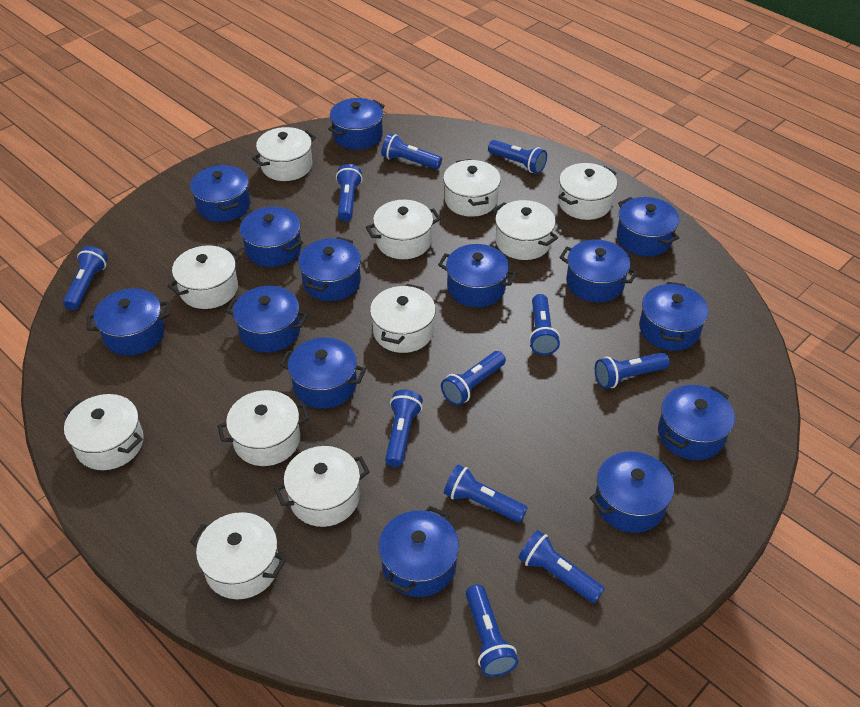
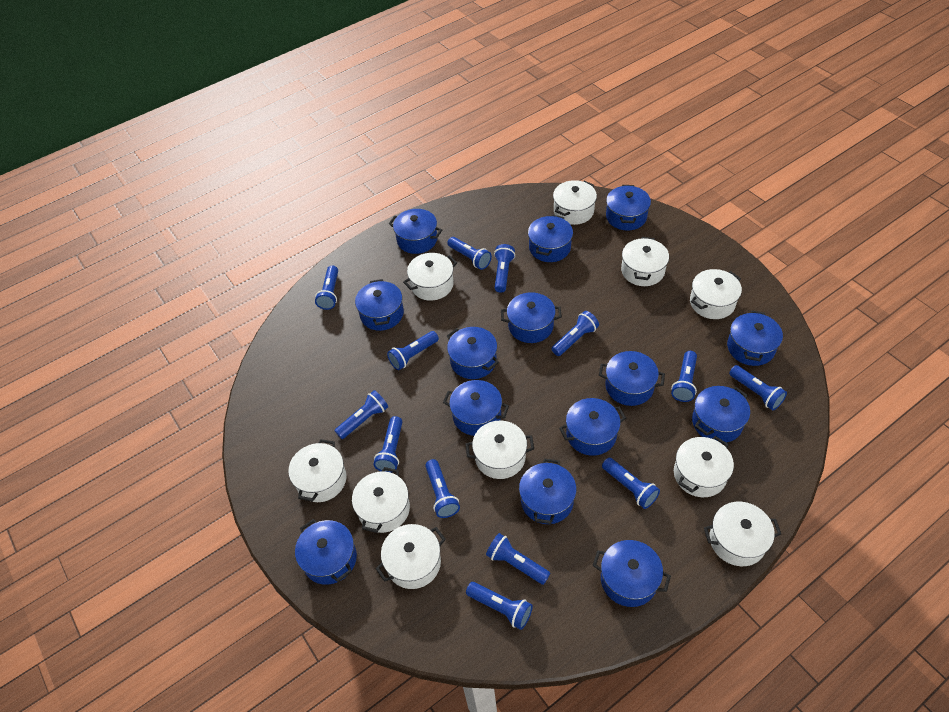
blue flashlight: 11 -> 13
white pot: 11 -> 10

